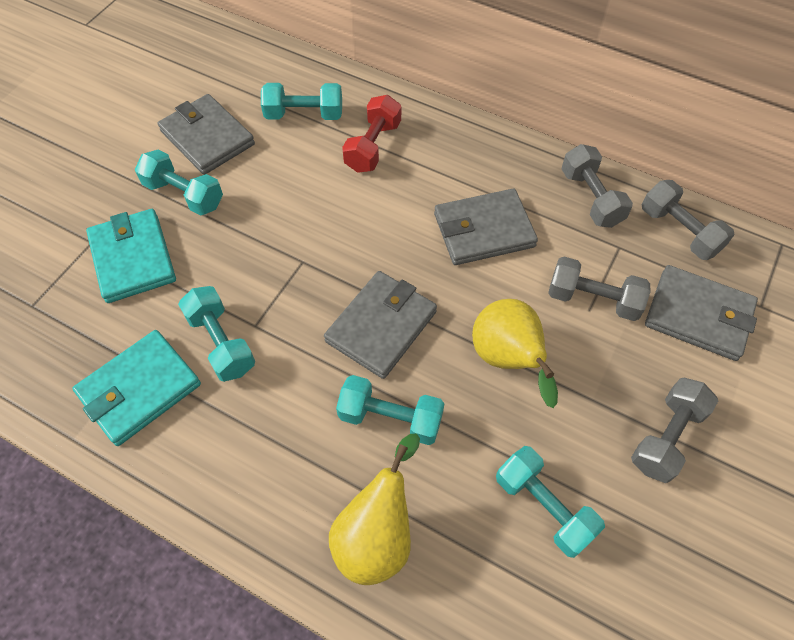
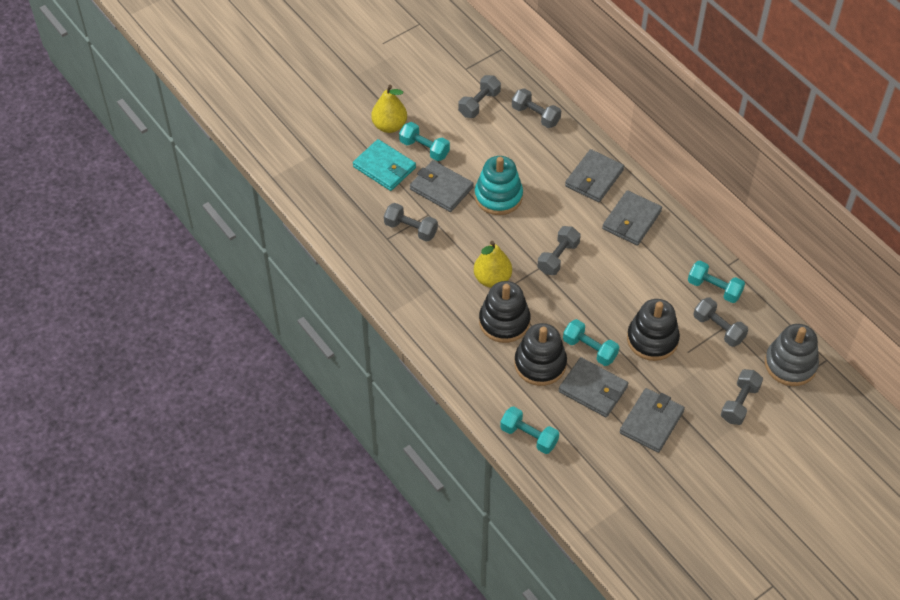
black stacking toy: 0 -> 3
grey dumbbell: 4 -> 6
grey stacking toy: 0 -> 1
grey wallet: 4 -> 5
red dumbbell: 1 -> 0
turquoise dumbbell: 5 -> 4
turquoise stacking toy: 0 -> 1
turquoise wallet: 2 -> 1

